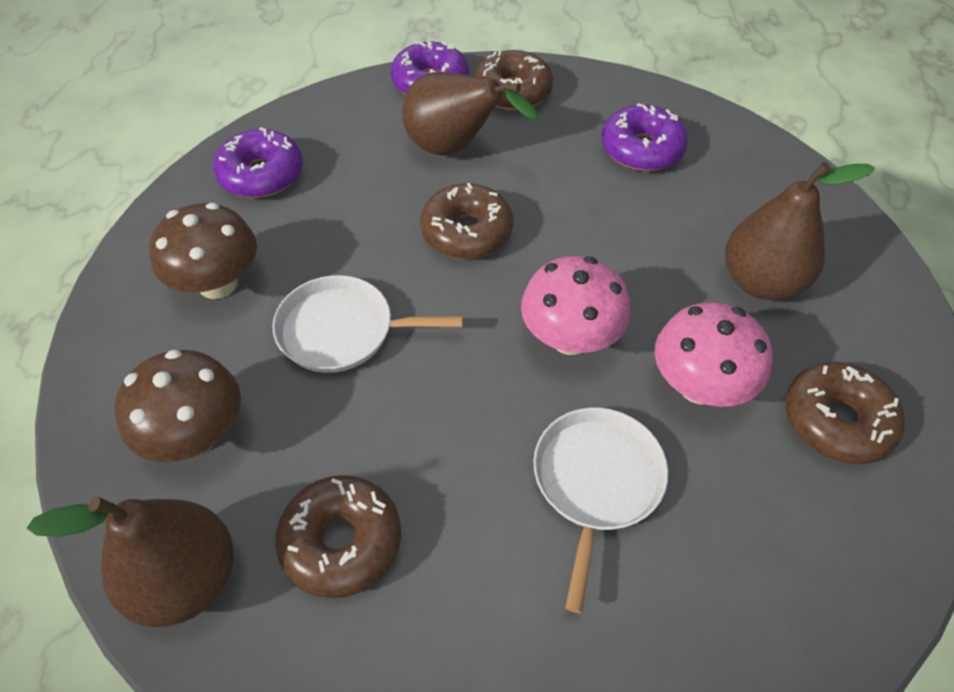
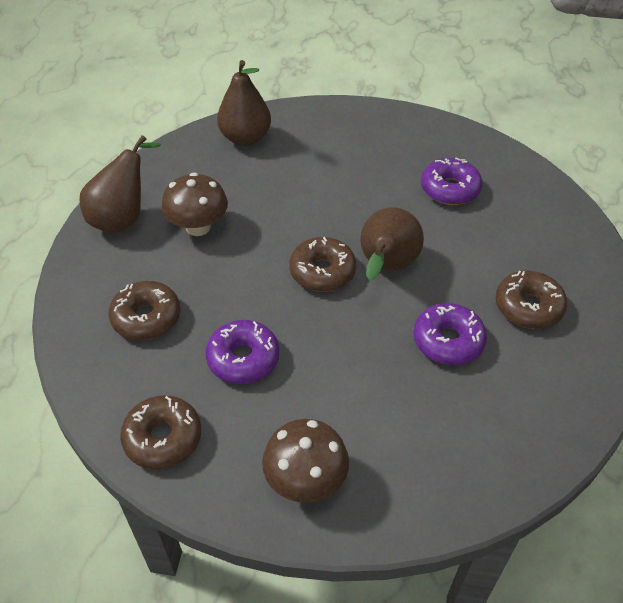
pink mushroom: 2 -> 0
white pan: 2 -> 0

